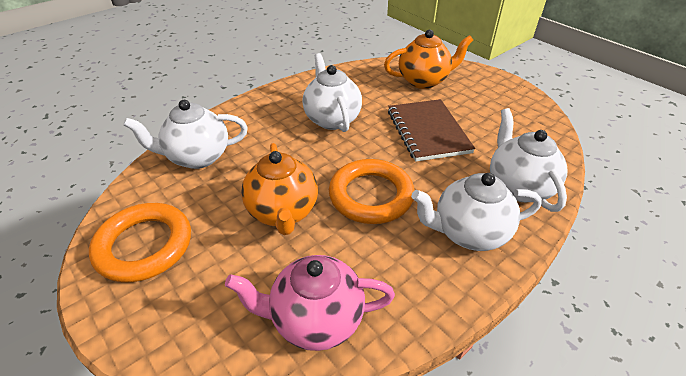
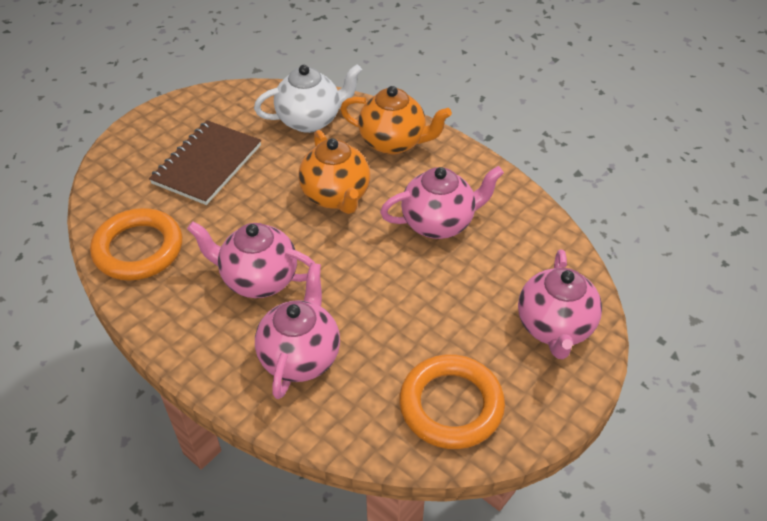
pink teapot: 1 -> 4
white teapot: 4 -> 1

